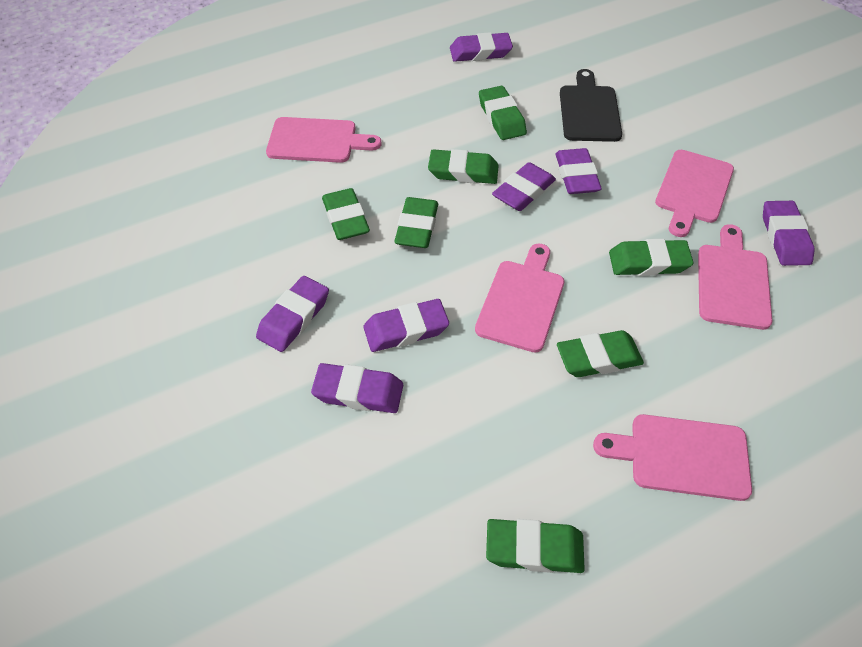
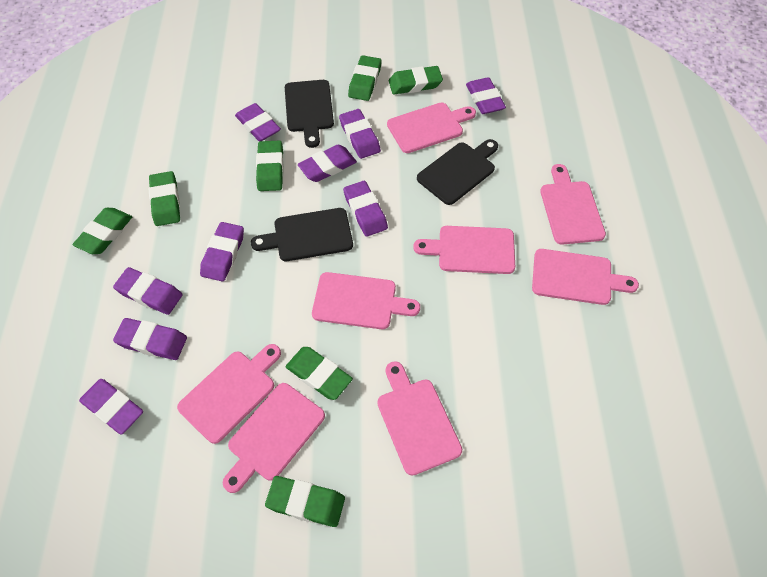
black cutting board: 1 -> 3
pink cutting board: 5 -> 8
purple eraser: 7 -> 9

